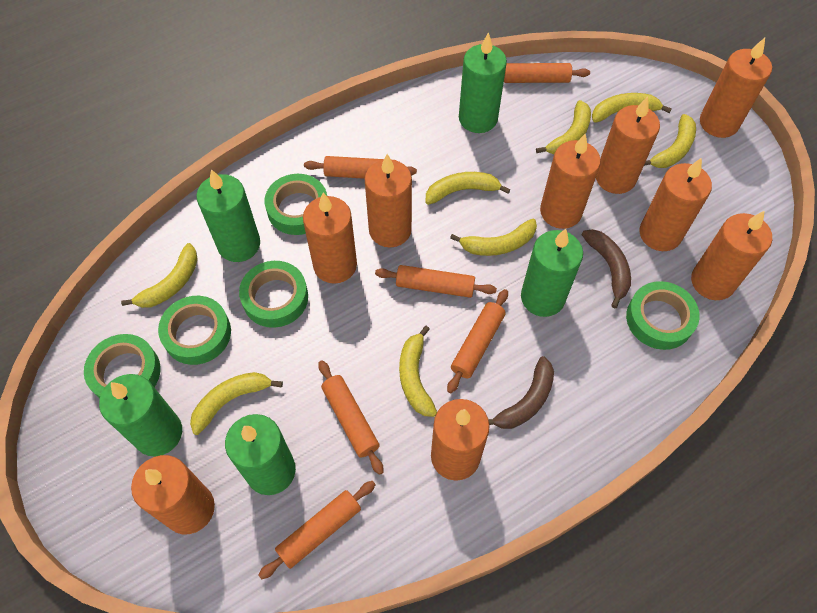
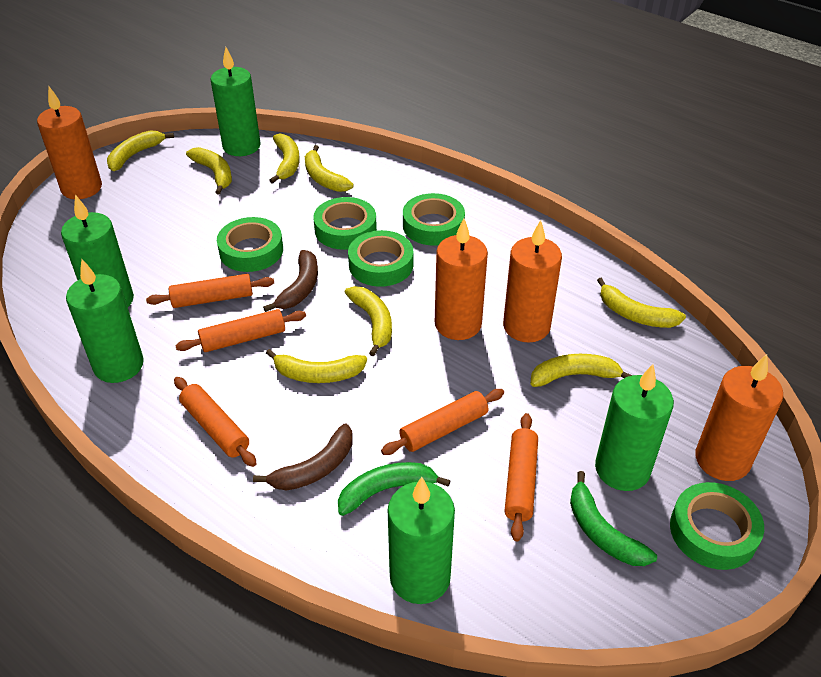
green banana: 0 -> 2
orange candle: 9 -> 4
orange rolling pin: 6 -> 5

